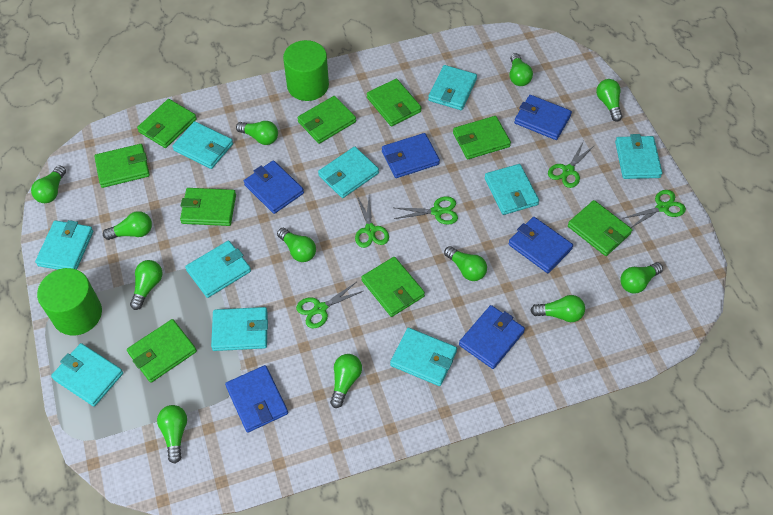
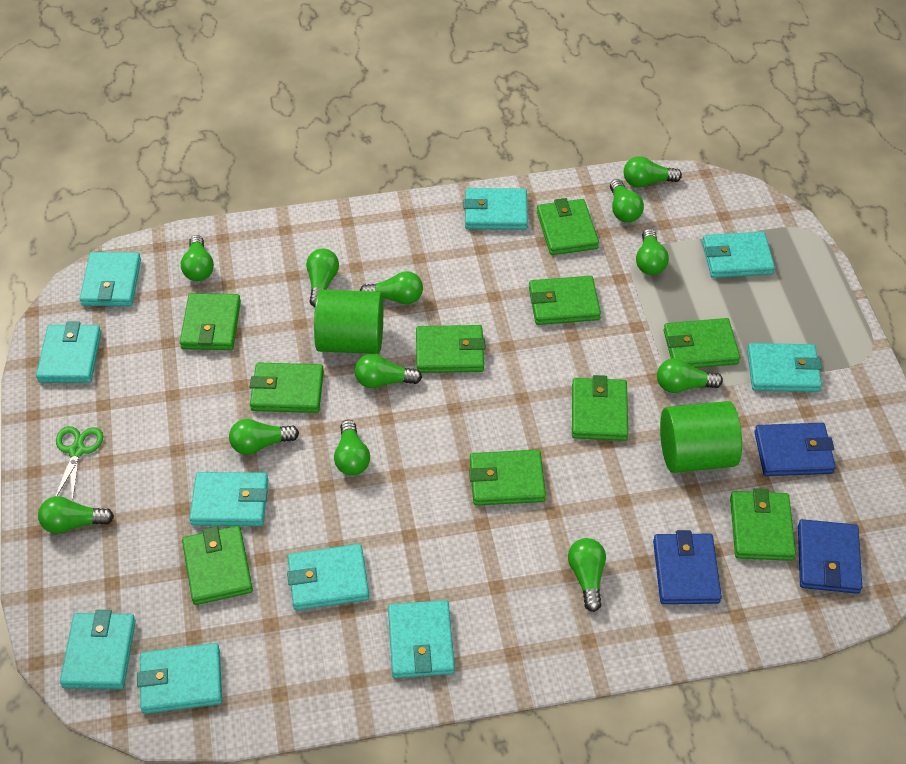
blue wallet: 6 -> 3
green scissors: 5 -> 1
green wallet: 9 -> 10

